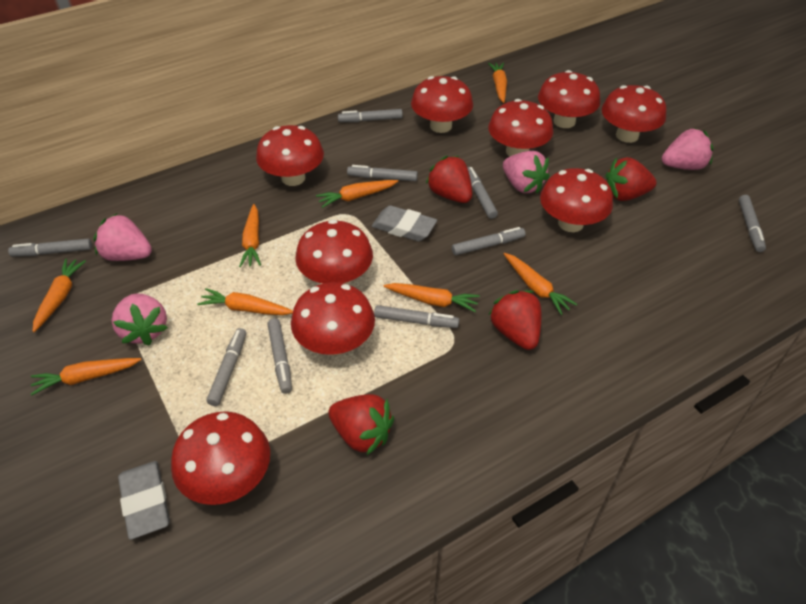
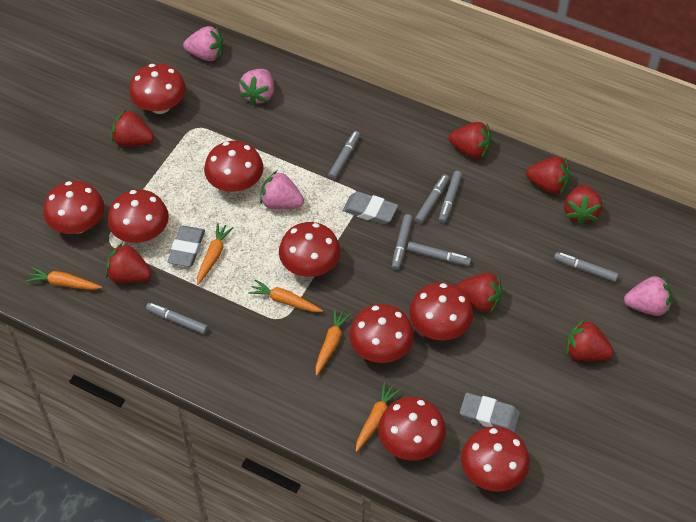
grey eraser: 2 -> 3
grey marker: 9 -> 7
orange carrot: 8 -> 5
red strawberry: 4 -> 7

